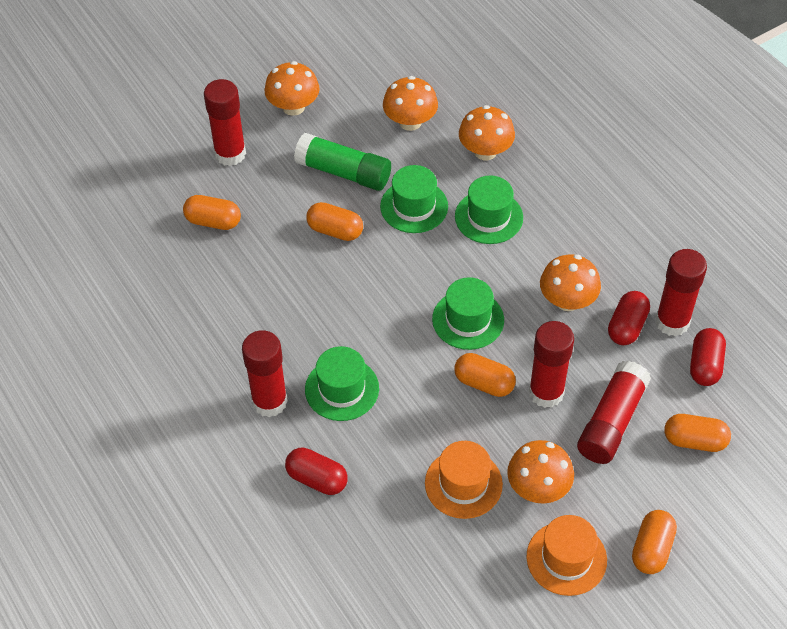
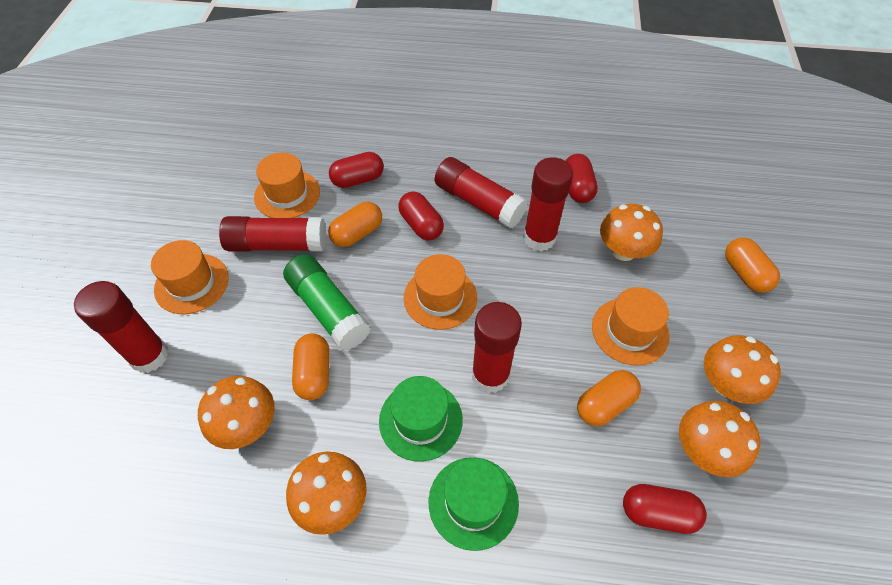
green hat: 4 -> 2
orange capsule: 5 -> 4
orange hat: 2 -> 4
red capsule: 3 -> 4

